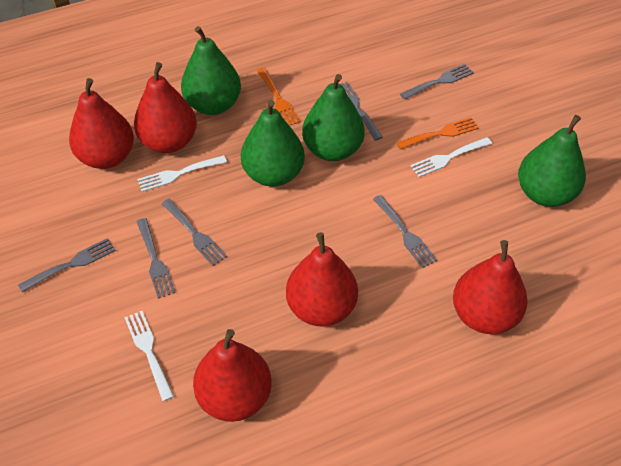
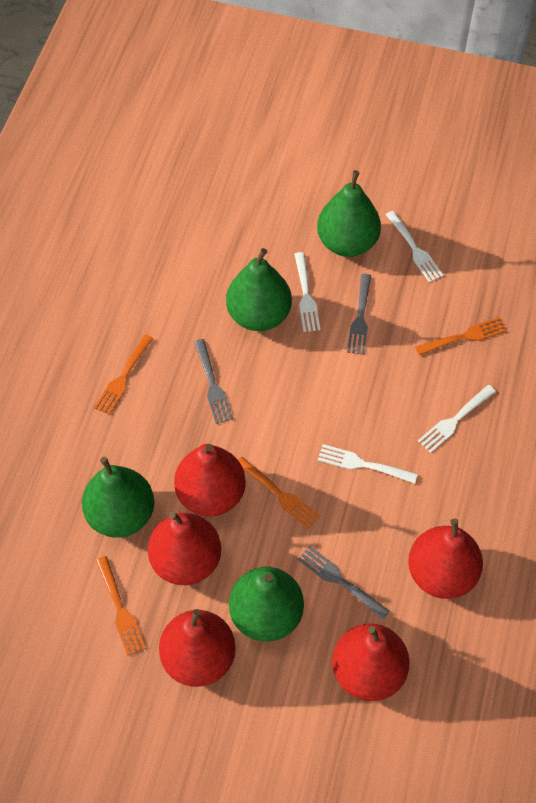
grey fork: 6 -> 3
orange fork: 2 -> 4
white fork: 3 -> 4

